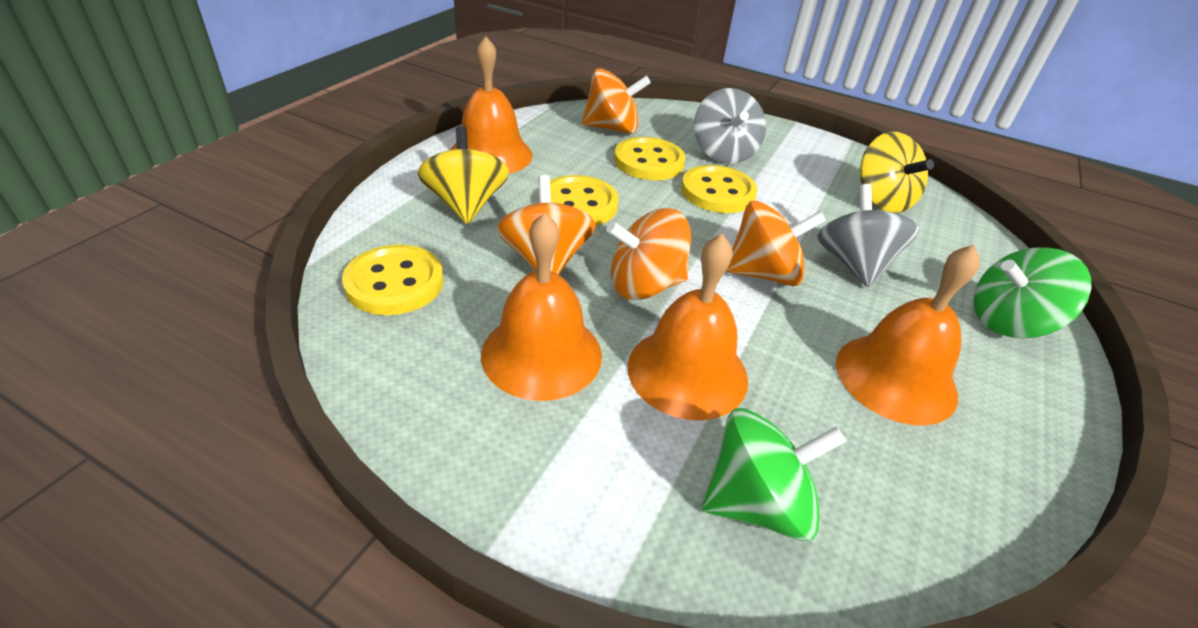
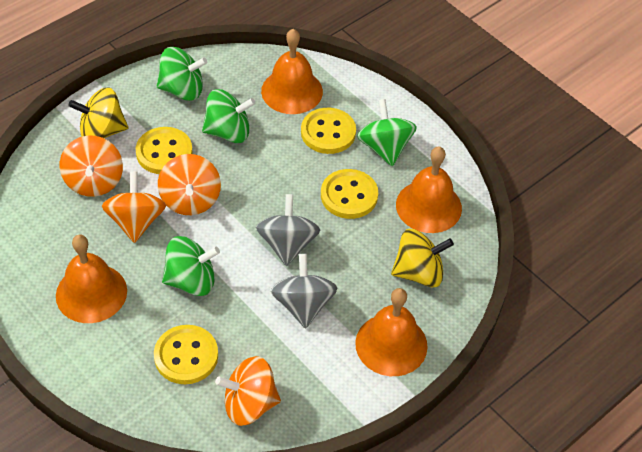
green spinning top: 2 -> 4

